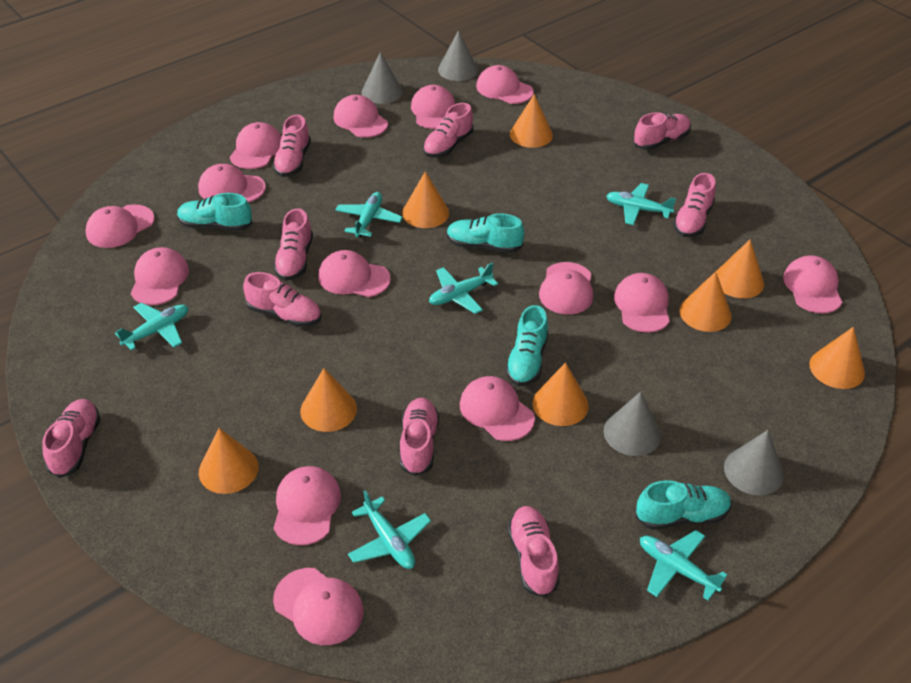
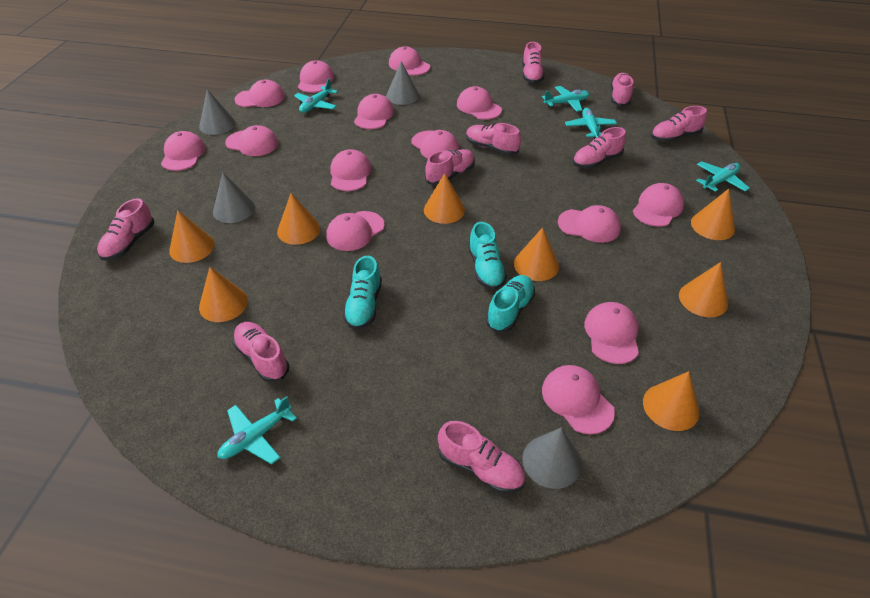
turquoise plane: 6 -> 5
turquoise shoe: 4 -> 3

